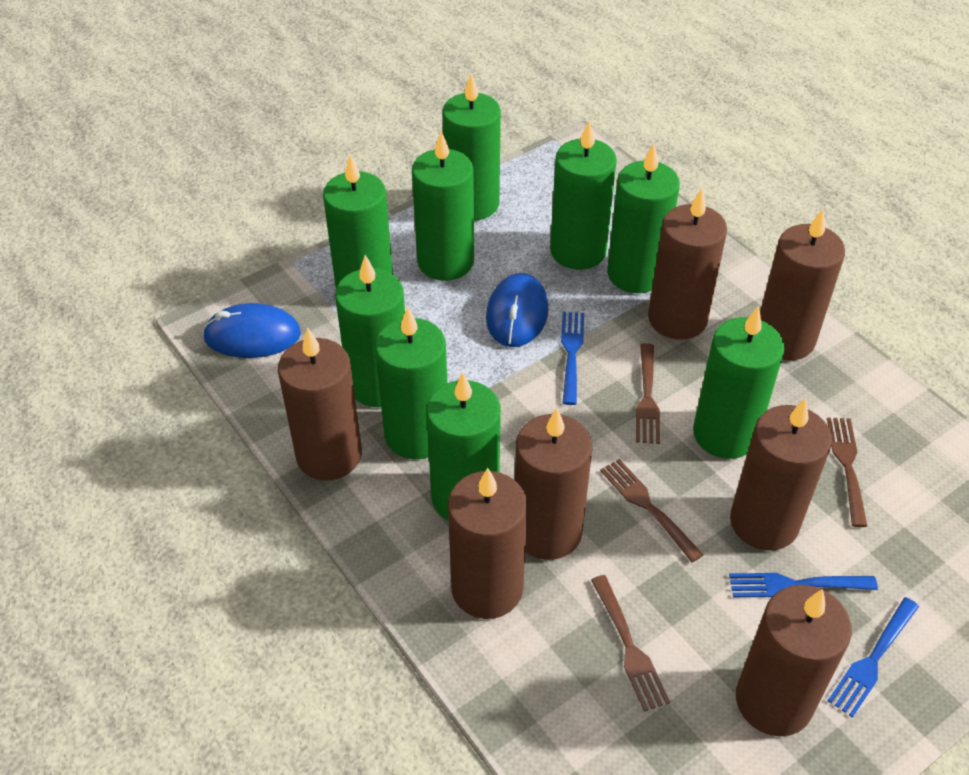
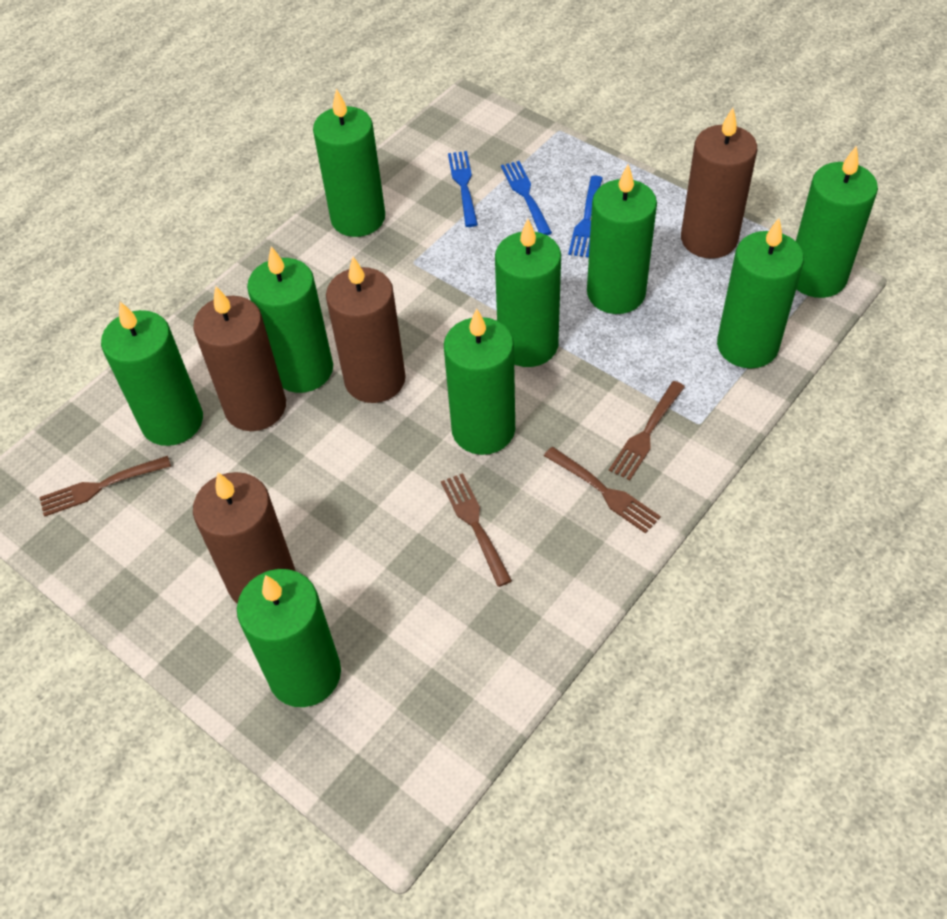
blue mouse: 2 -> 0
brown candle: 7 -> 4

